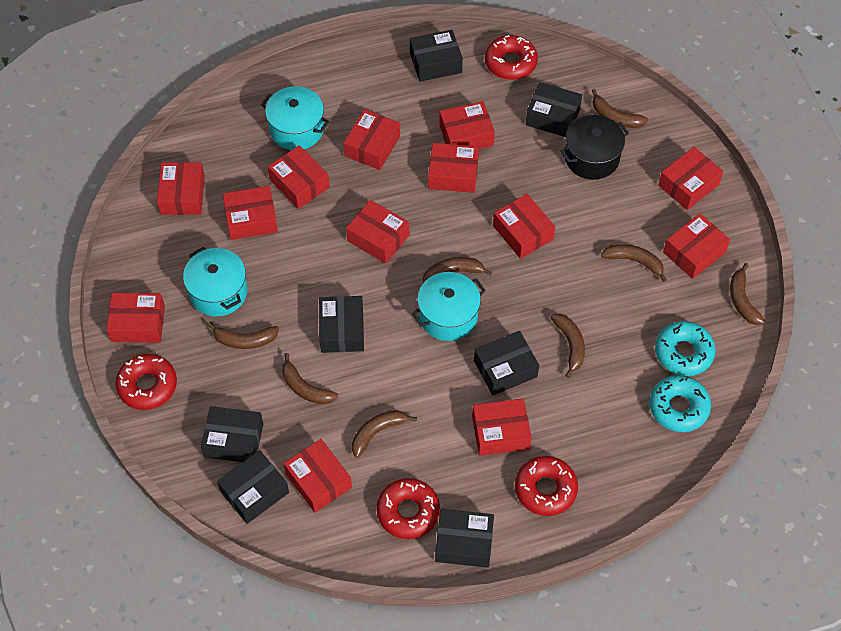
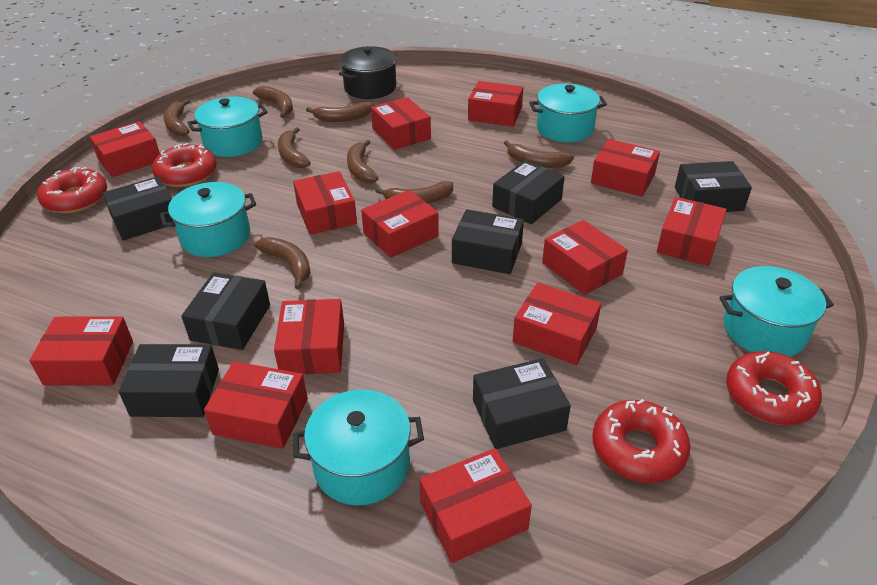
turquoise donut: 2 -> 0
turquoise pot: 3 -> 5

